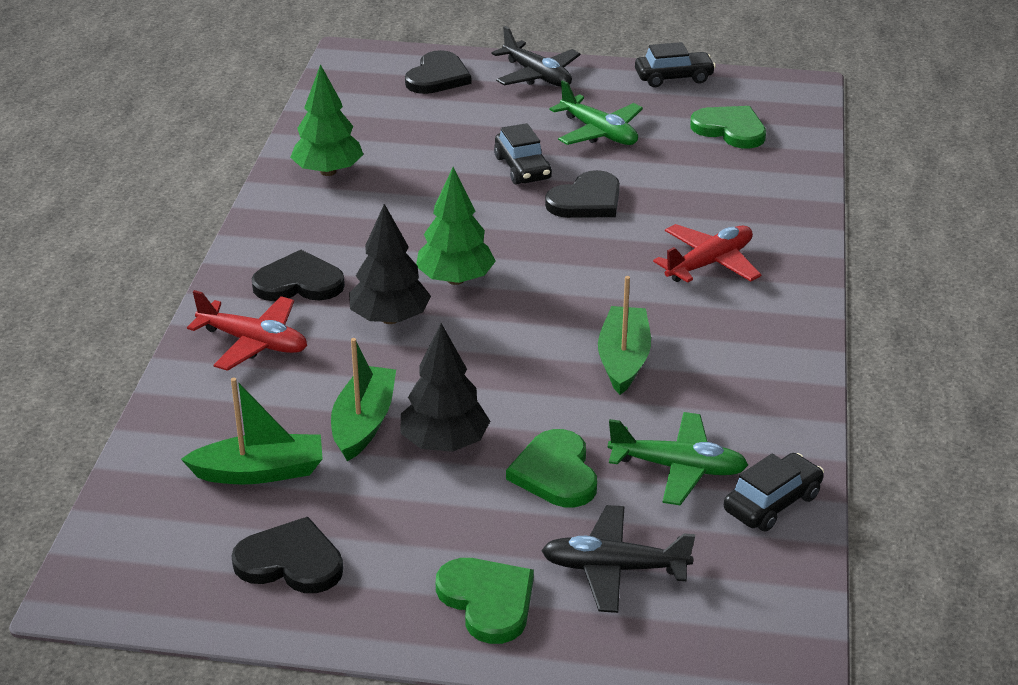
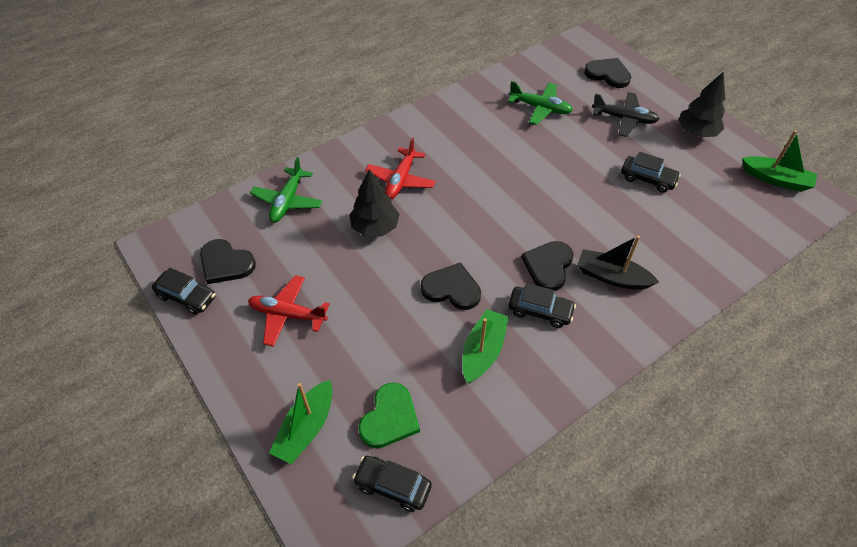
black boat: 0 -> 1
black car: 3 -> 4
black plane: 2 -> 1
green heart: 3 -> 1
green tree: 2 -> 0

